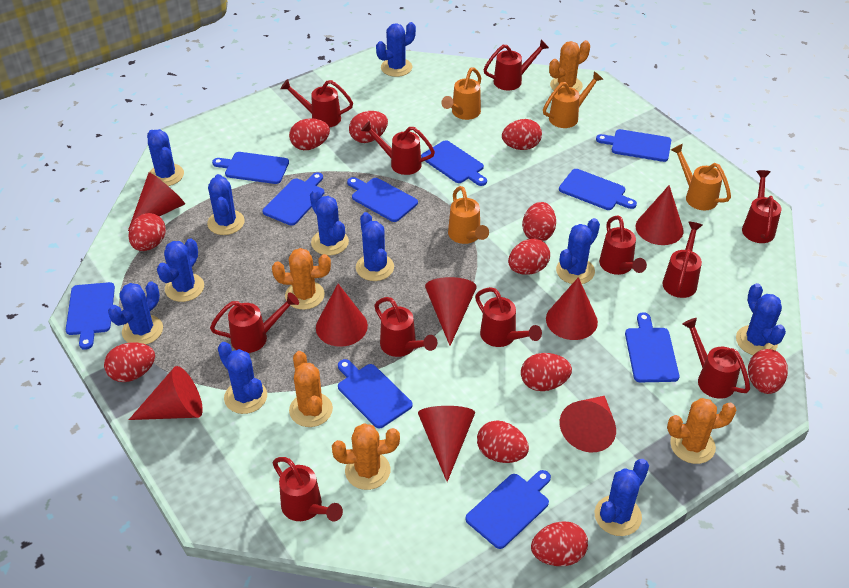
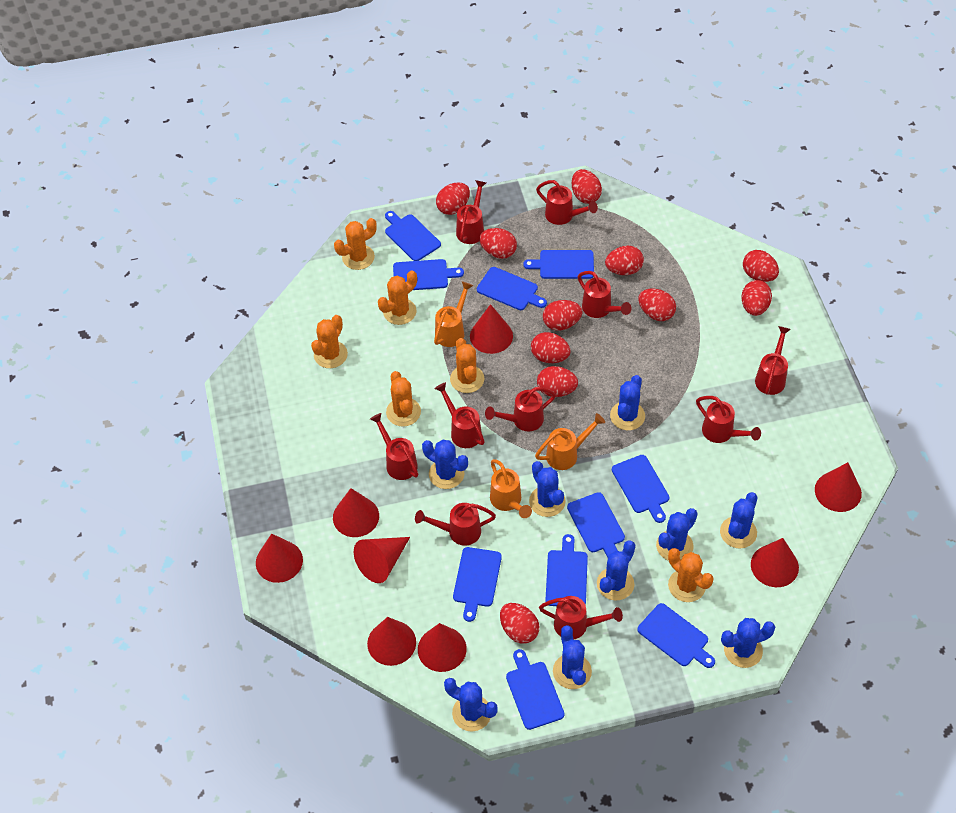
blue cactus: 11 -> 9
orange cactus: 5 -> 6
orange watering can: 4 -> 3
red watering can: 11 -> 10

